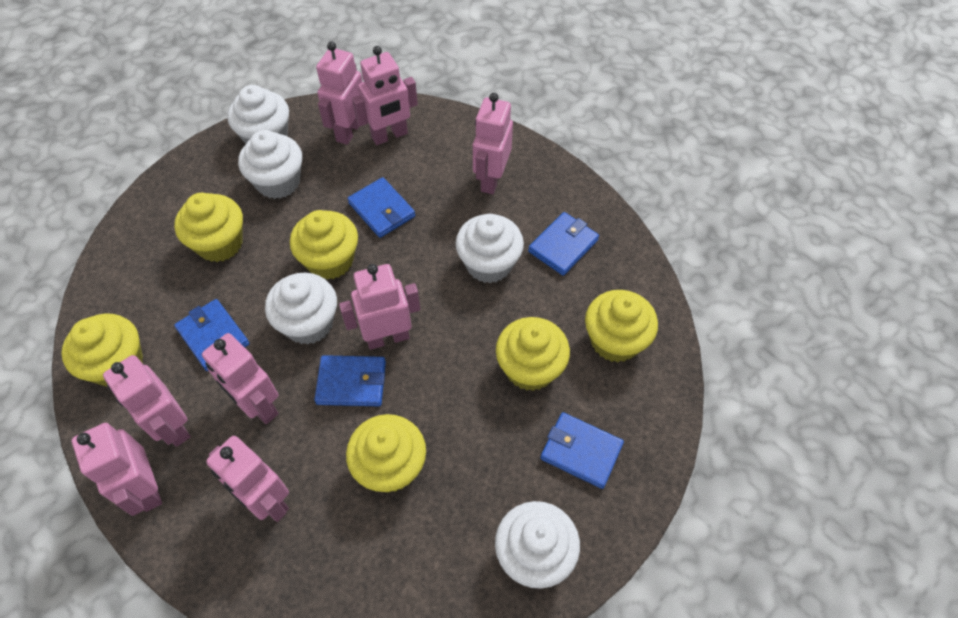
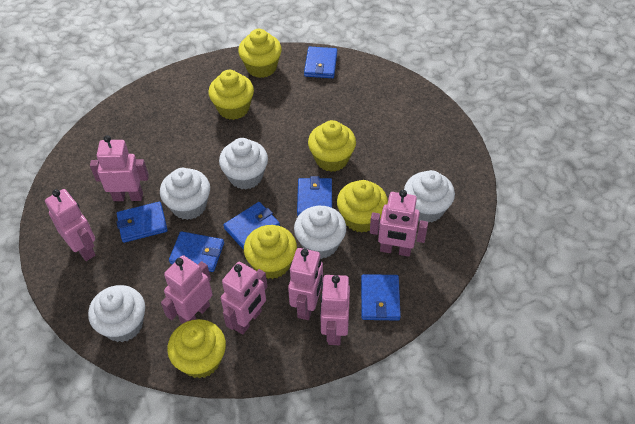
blue wallet: 5 -> 6
pink robot: 8 -> 7

